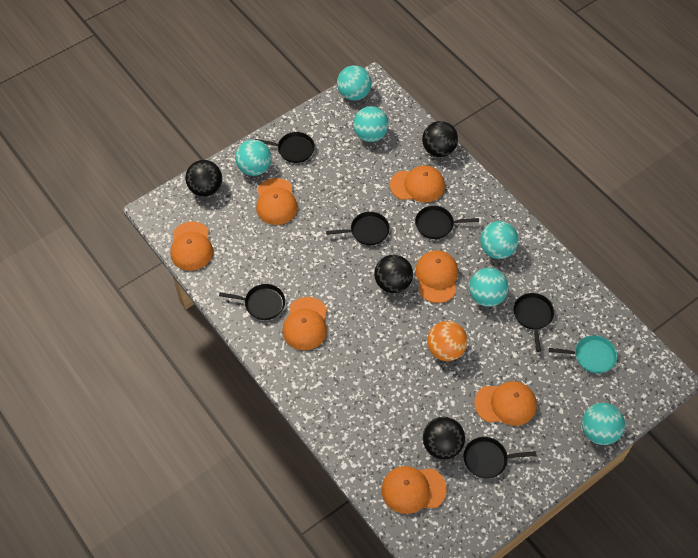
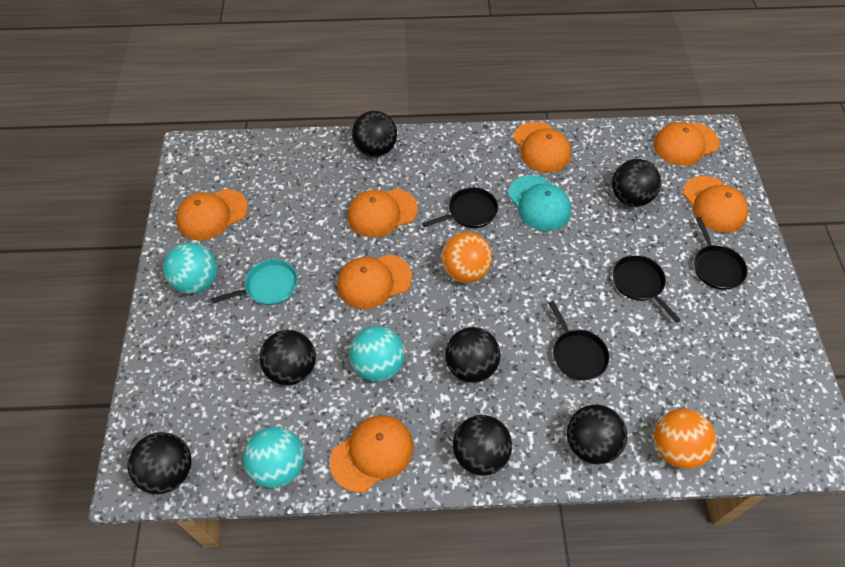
black ball: 4 -> 7
black pan: 6 -> 4
orange ball: 1 -> 2
turquoise ball: 6 -> 3
turquoise cap: 0 -> 1

